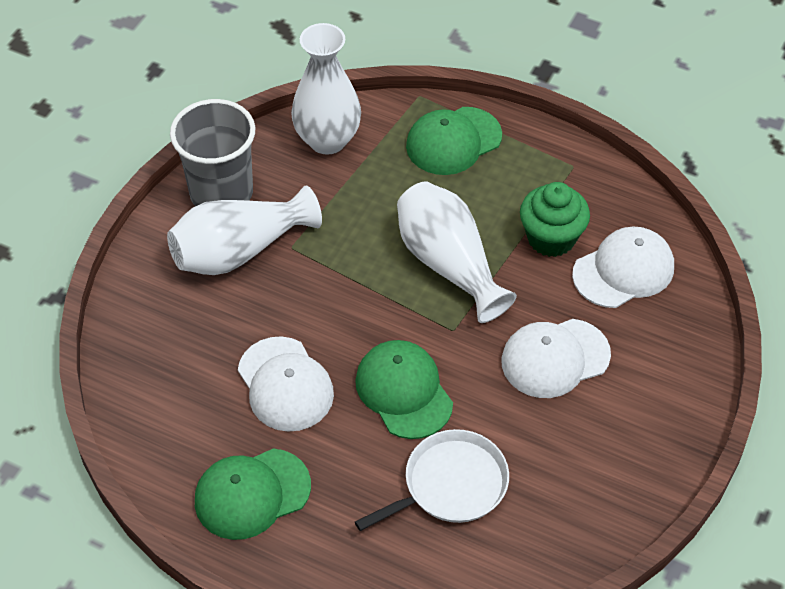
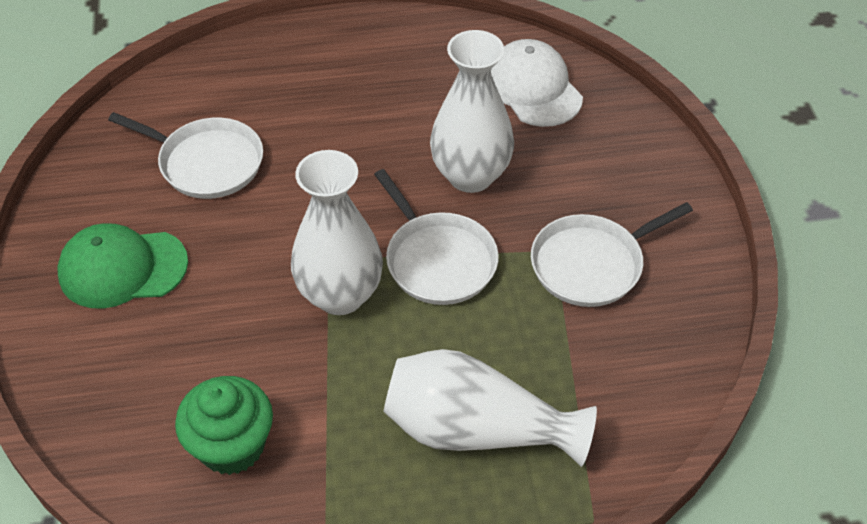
green cap: 3 -> 1
grey cup: 1 -> 0
white cap: 3 -> 1
white pan: 1 -> 3

